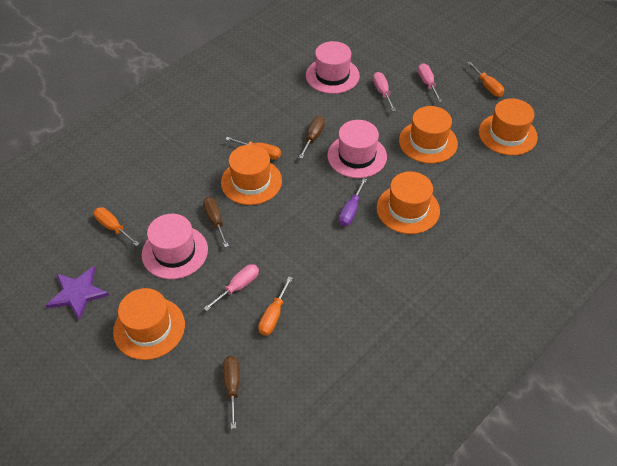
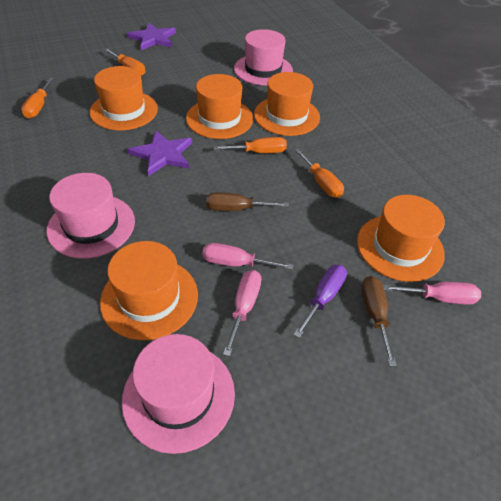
brown screwdriver: 3 -> 2
purple star: 1 -> 2

